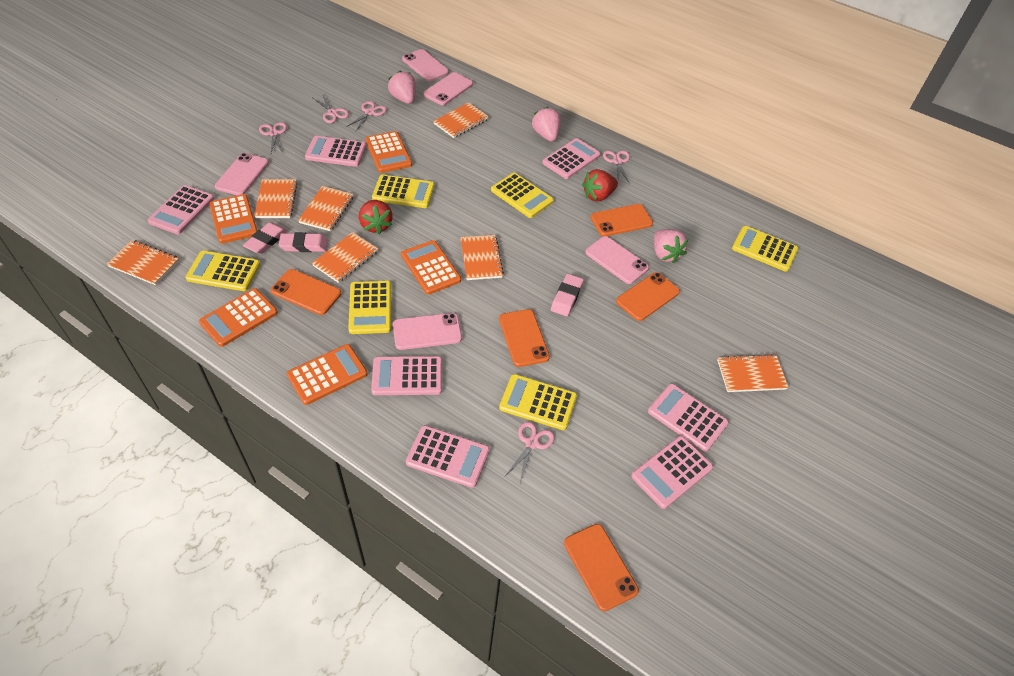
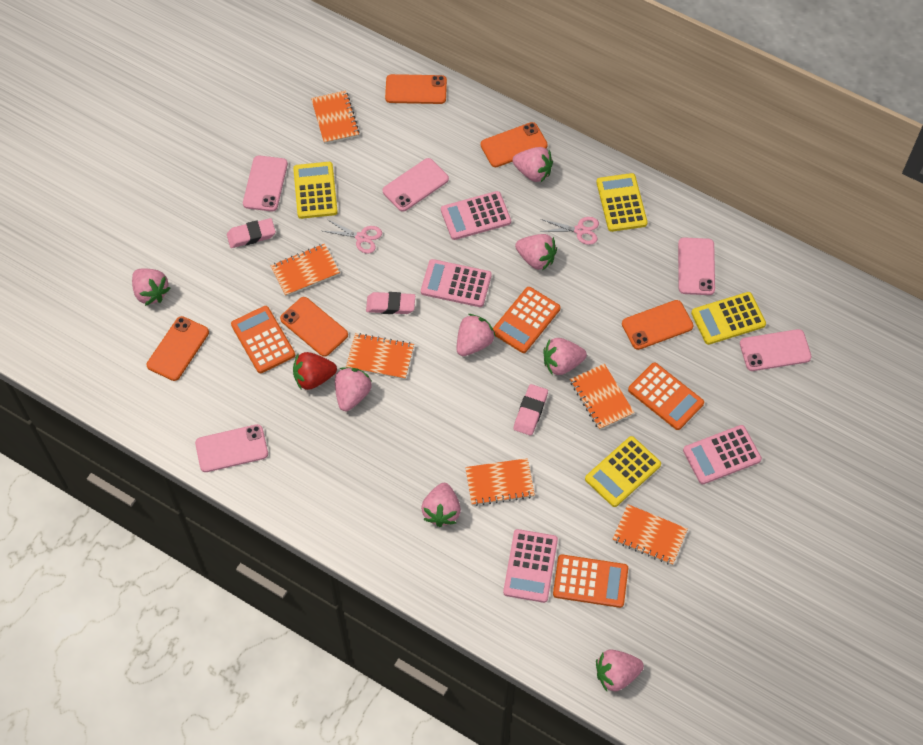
orange calculator: 5 -> 4
orange notebook: 7 -> 6
pink calculator: 7 -> 4
pink scissors: 5 -> 2
pink strawberry: 3 -> 8
red strawberry: 2 -> 1
yellow calculator: 6 -> 4

